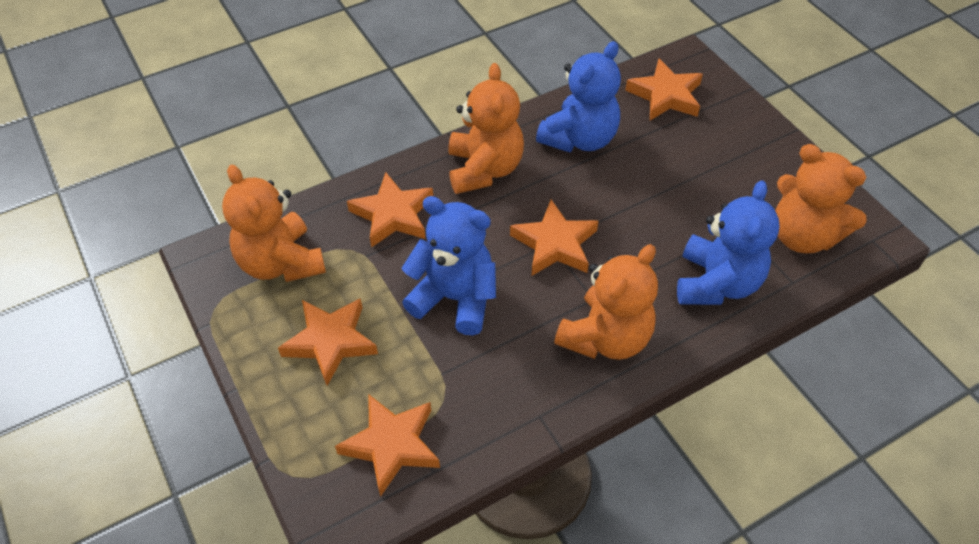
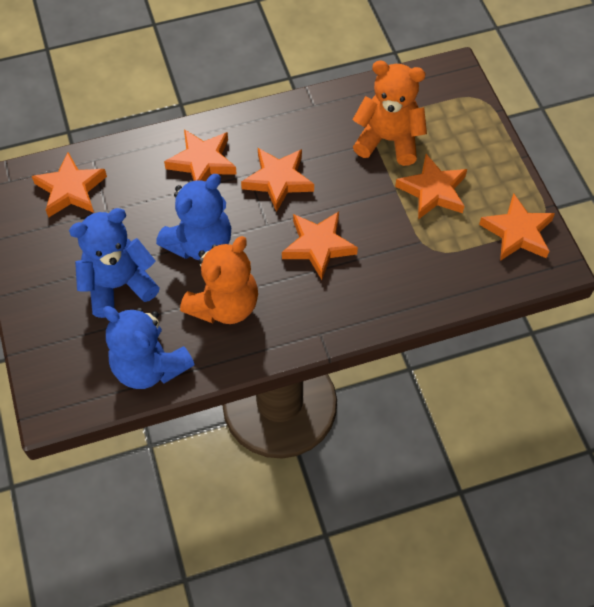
orange star: 5 -> 6
orange teddy bear: 4 -> 2

